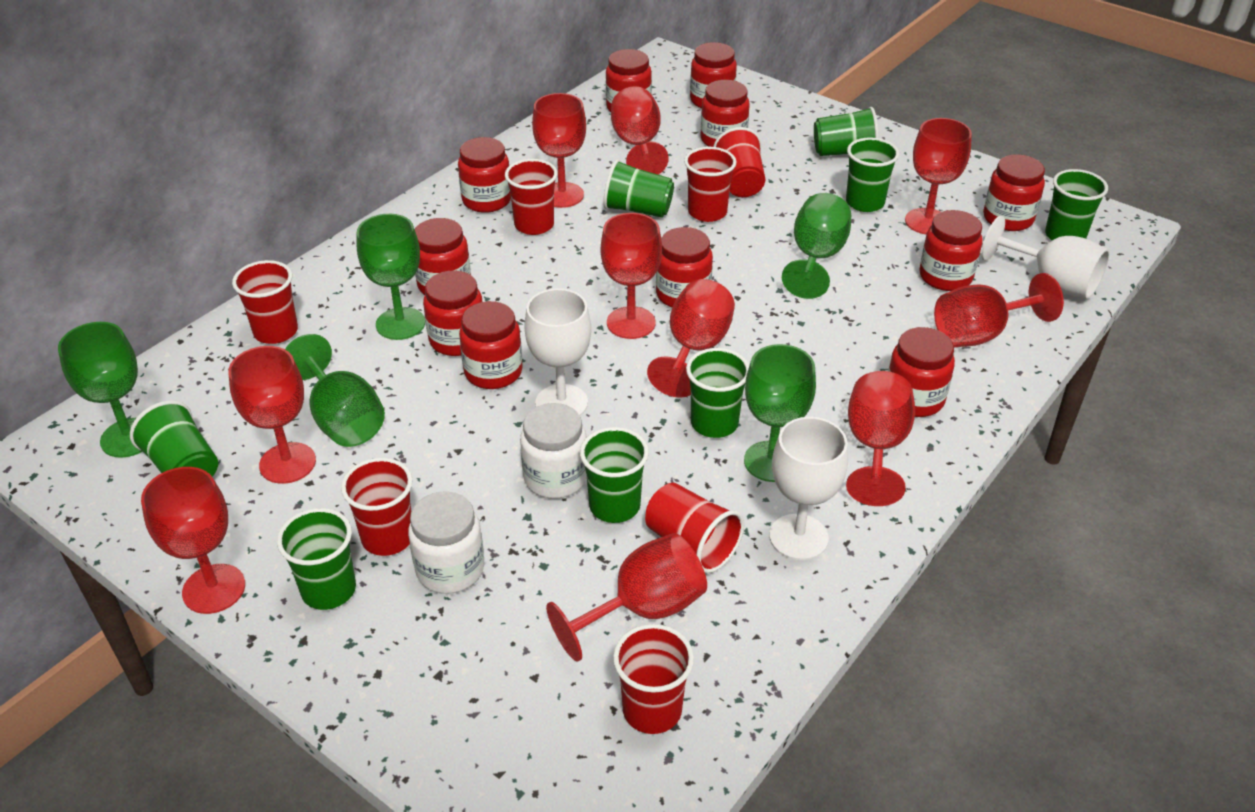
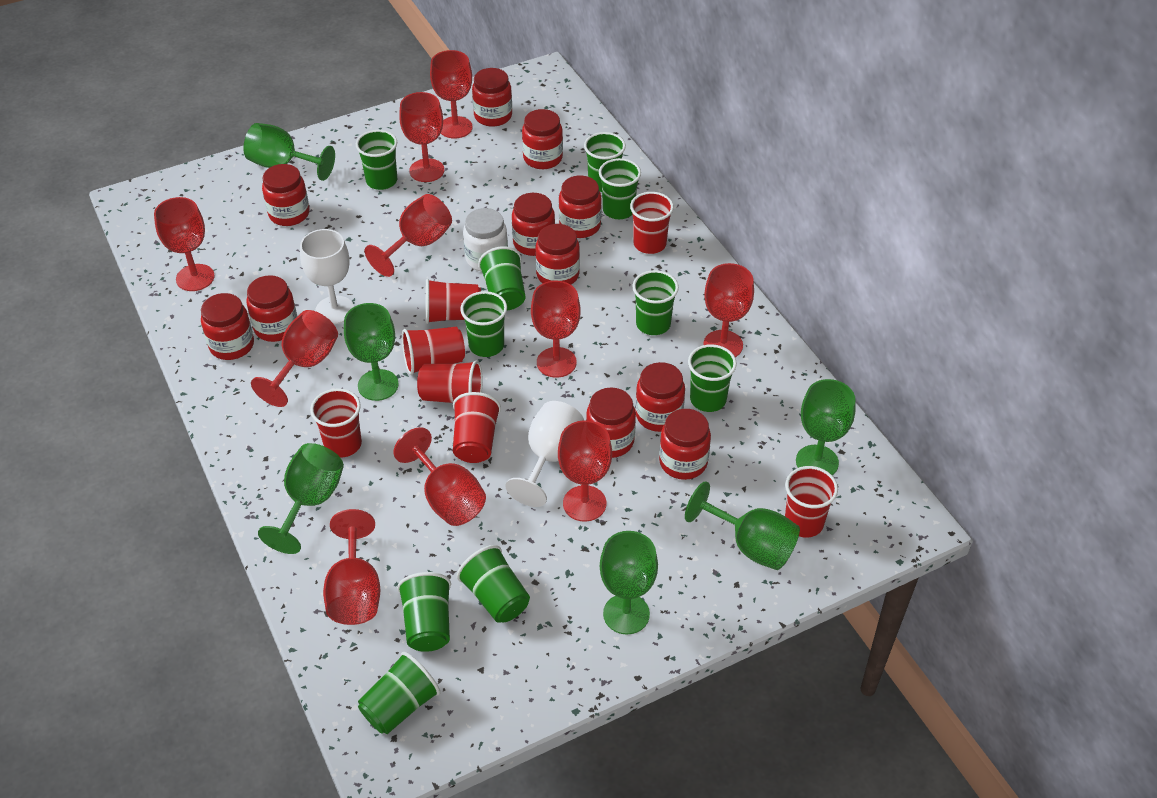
green cup: 8 -> 10
green goblet: 5 -> 6
white goblet: 3 -> 2
white jar: 2 -> 1

